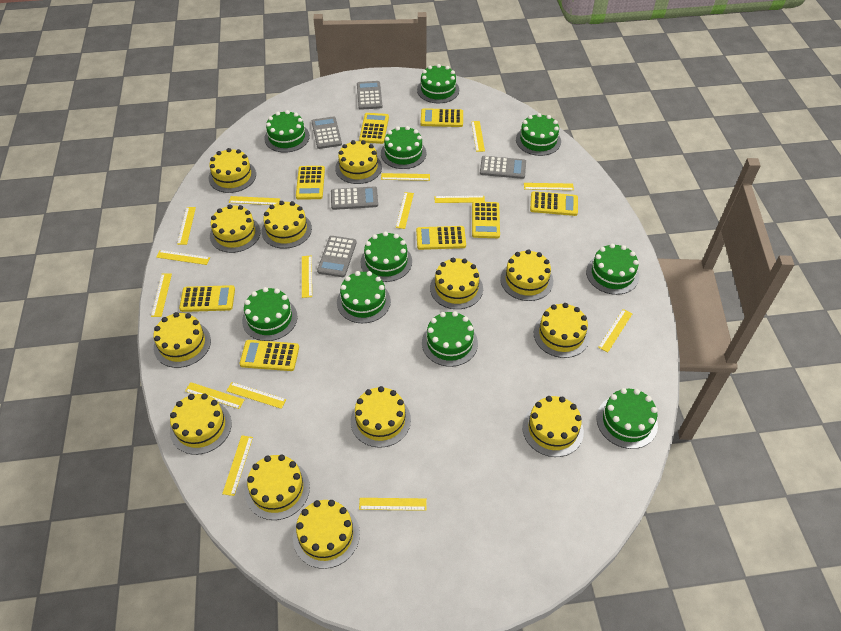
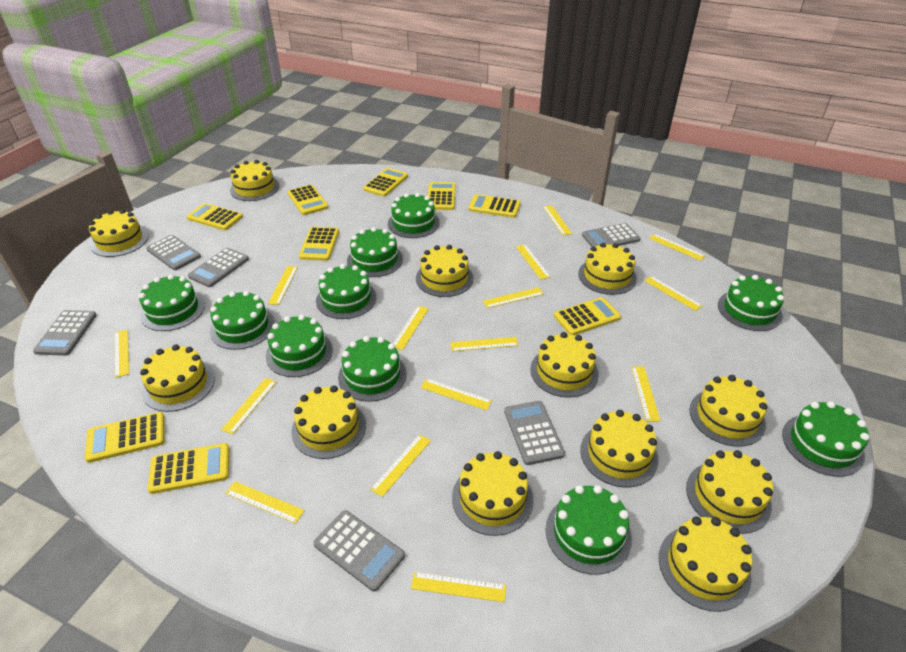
grey calculator: 5 -> 6
yellow cake: 13 -> 12
yellow calculator: 8 -> 9

